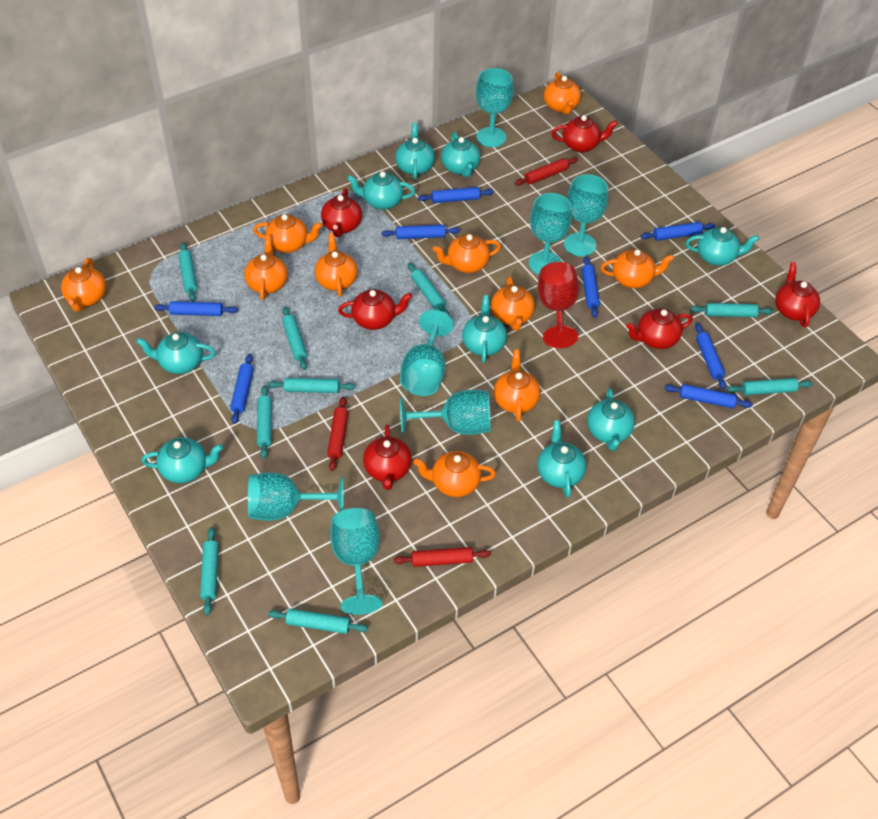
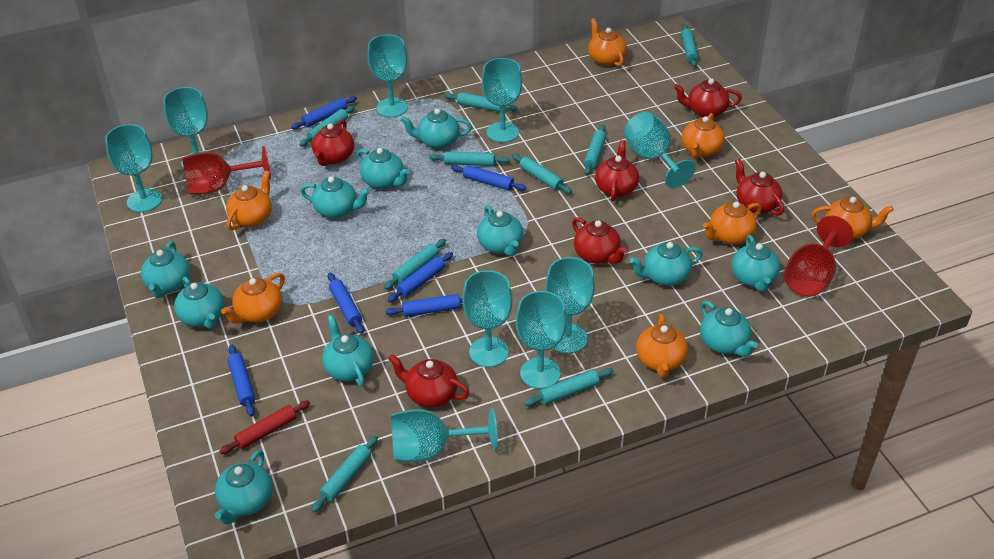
blue rolling pin: 8 -> 6
orange teapot: 10 -> 7
red goblet: 1 -> 2
red rolling pin: 3 -> 1
turquoise goblet: 7 -> 9
turquoise teapot: 9 -> 11

